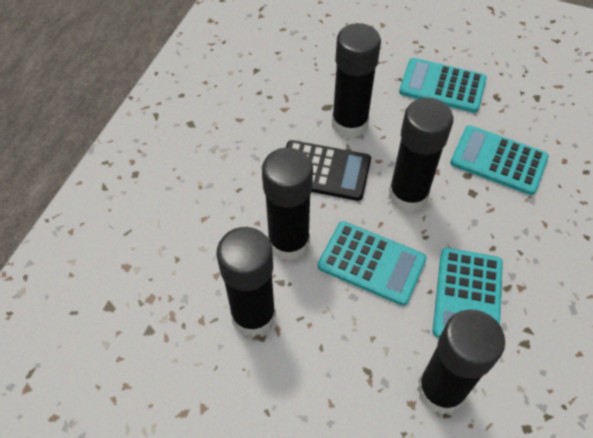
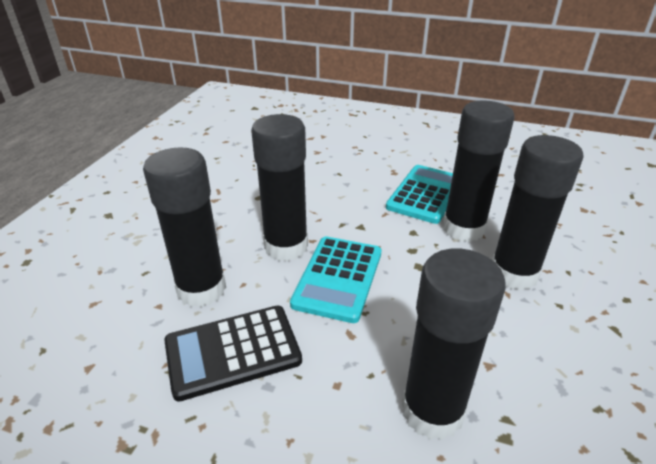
turquoise calculator: 4 -> 2

